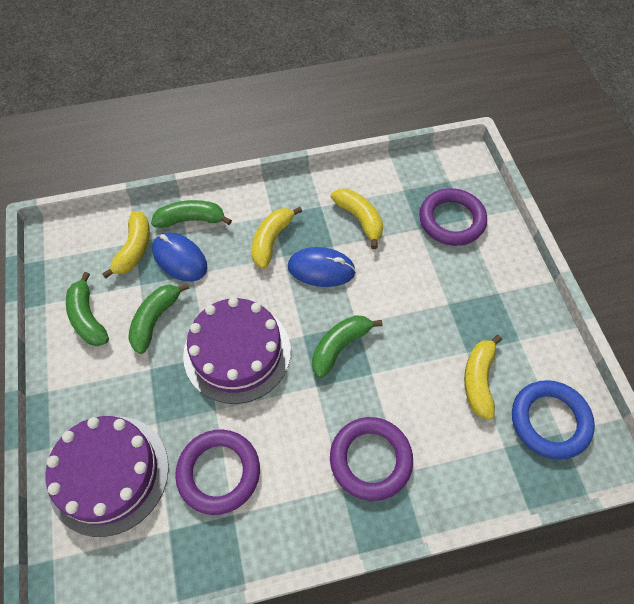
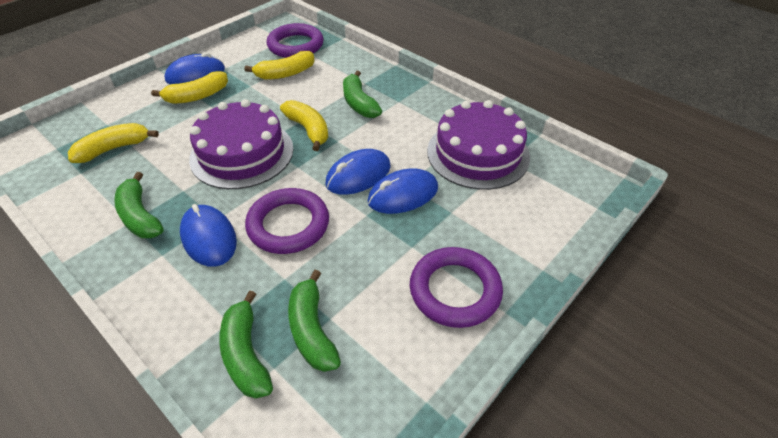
blue mouse: 2 -> 4
blue ring: 1 -> 0

